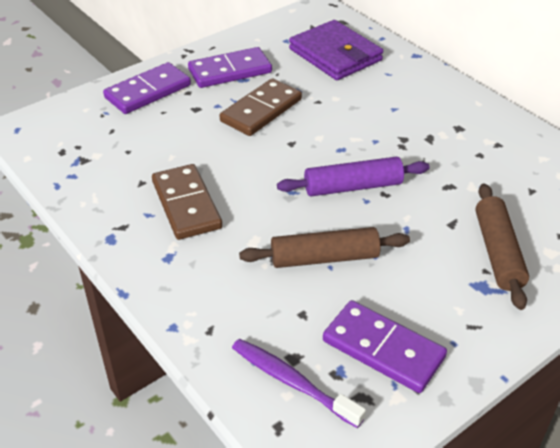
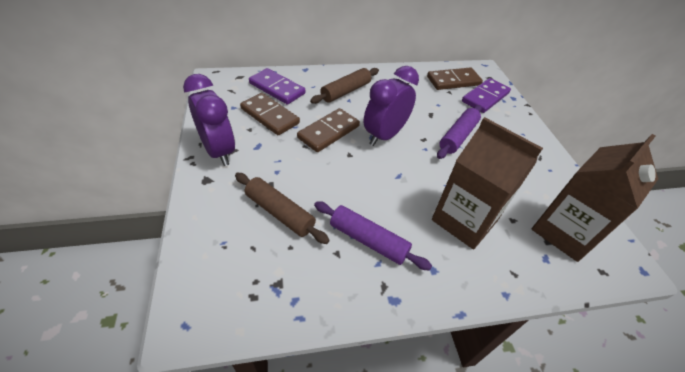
brown carton: 0 -> 2
brown domino: 2 -> 3
purple clock: 0 -> 2
purple domino: 3 -> 2
purple rolling pin: 1 -> 2
purple toothbrush: 1 -> 0
purple wallet: 1 -> 0

